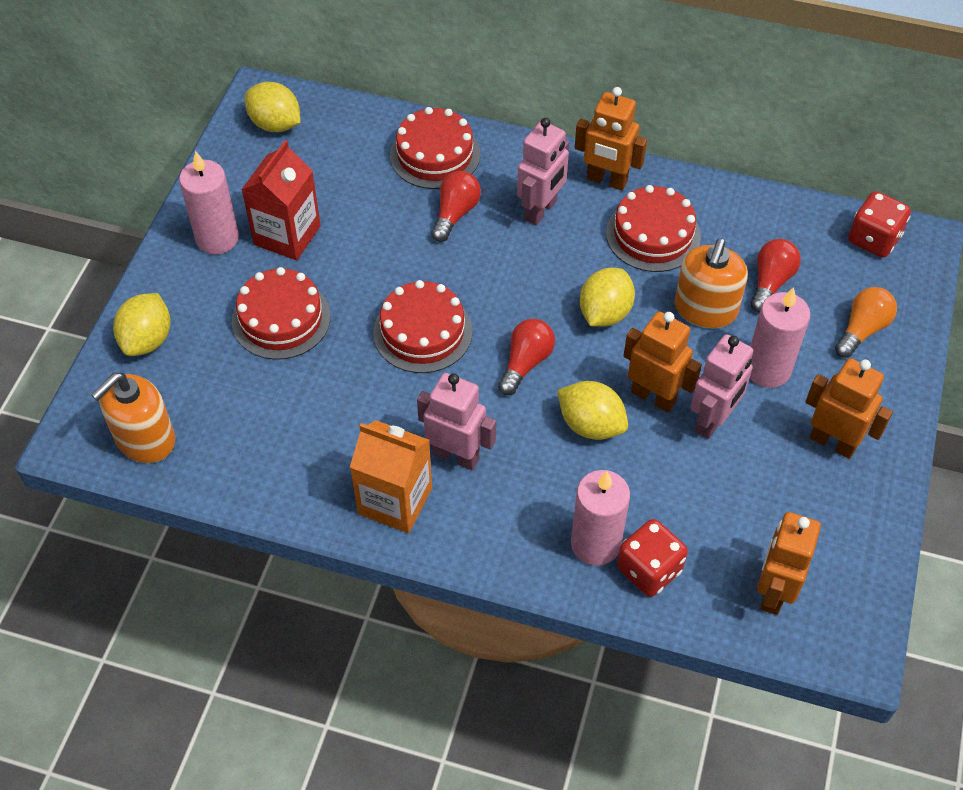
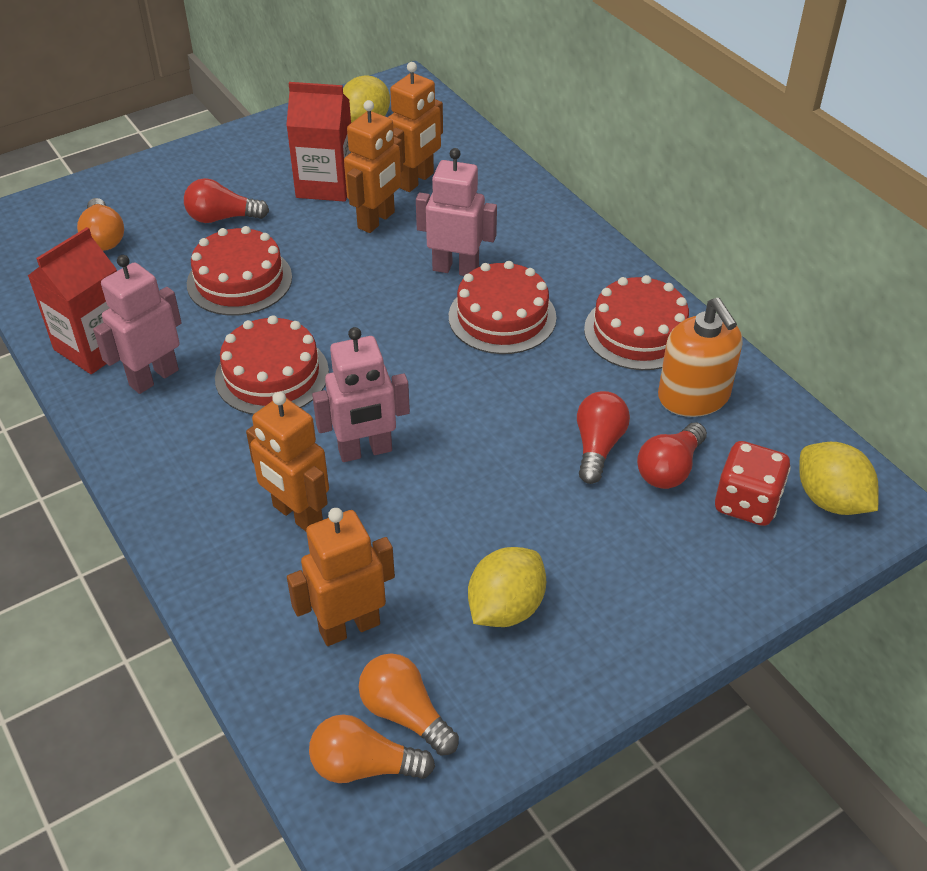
orange carton: 1 -> 0
orange light bulb: 1 -> 3
orange soap dispenser: 2 -> 1
pink candle: 3 -> 0
red carton: 1 -> 2
red dice: 2 -> 1
yellow lemon: 4 -> 3

